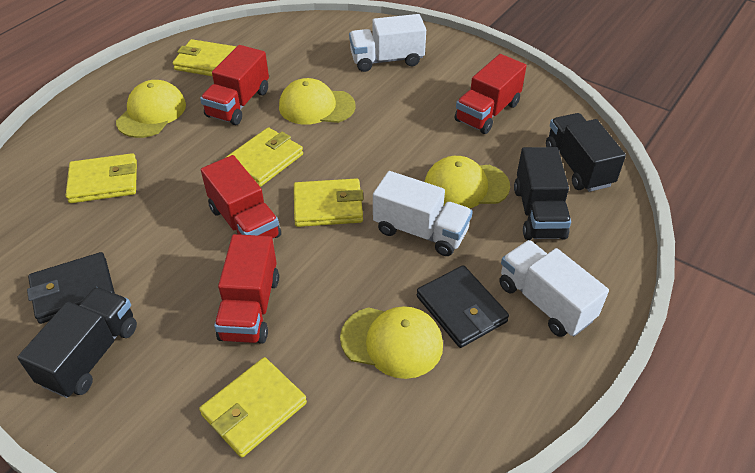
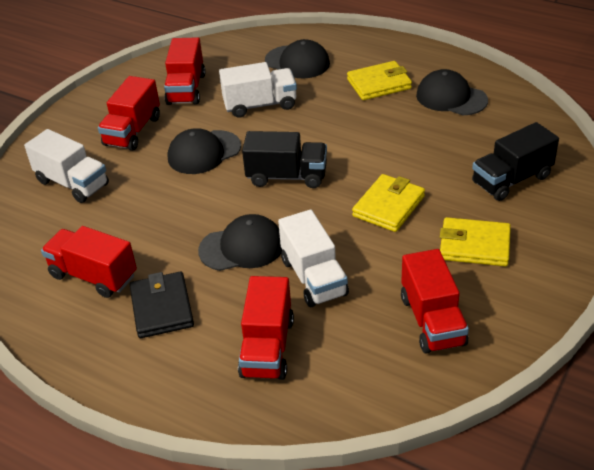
black cap: 0 -> 4
black truck: 3 -> 2
black wallet: 2 -> 1
red truck: 4 -> 5
yellow cap: 4 -> 0
yellow wallet: 5 -> 3

